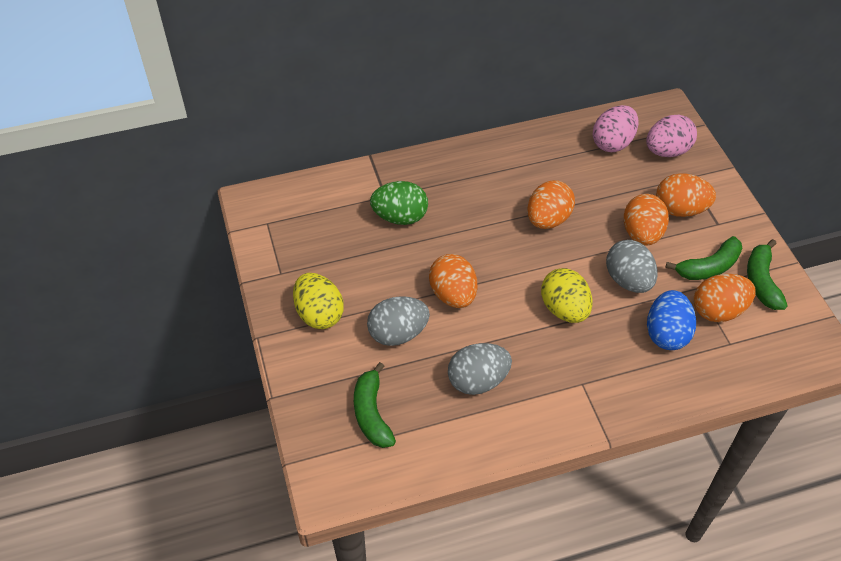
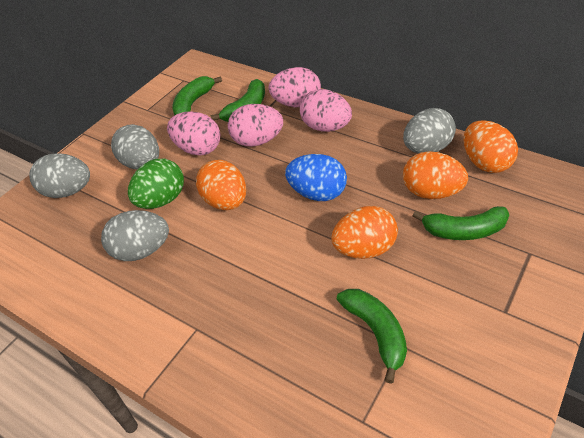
green banana: 3 -> 4
grey egg: 3 -> 4
orange egg: 5 -> 4
pink egg: 2 -> 4
yellow egg: 2 -> 0

